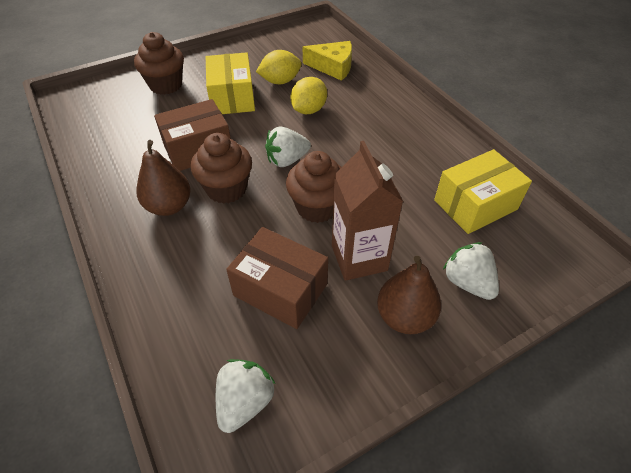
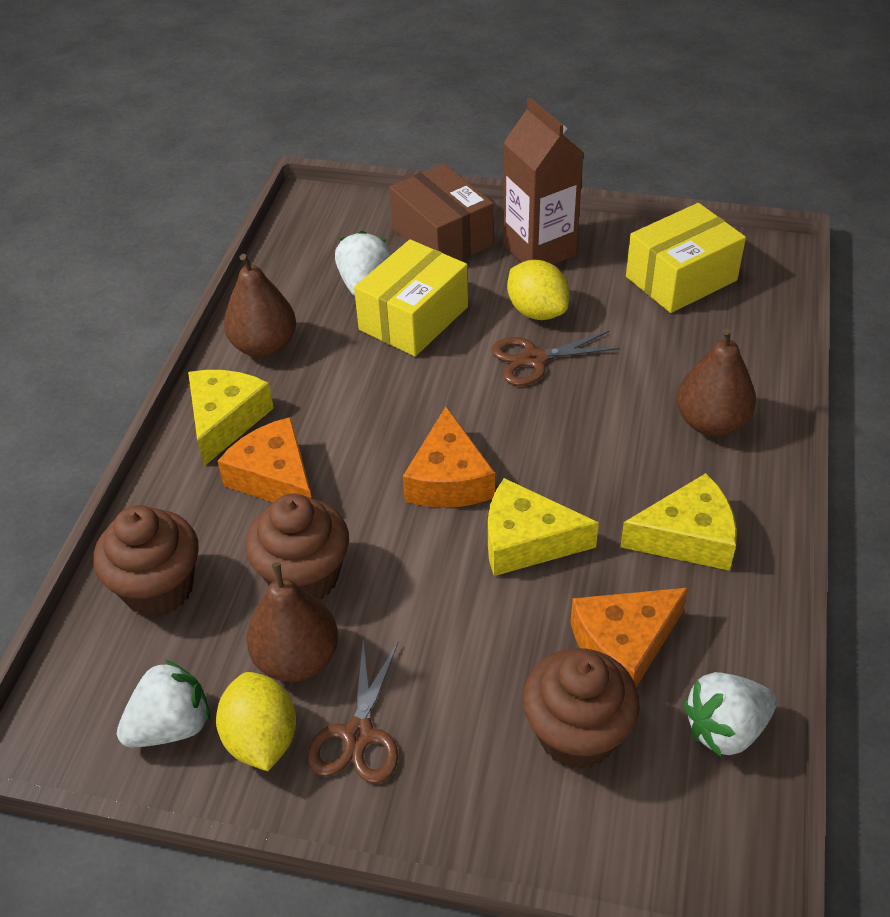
brown box: 2 -> 1
brown pear: 2 -> 3
brown scissors: 0 -> 2
orange cheese: 0 -> 3
yellow cheese: 1 -> 3

